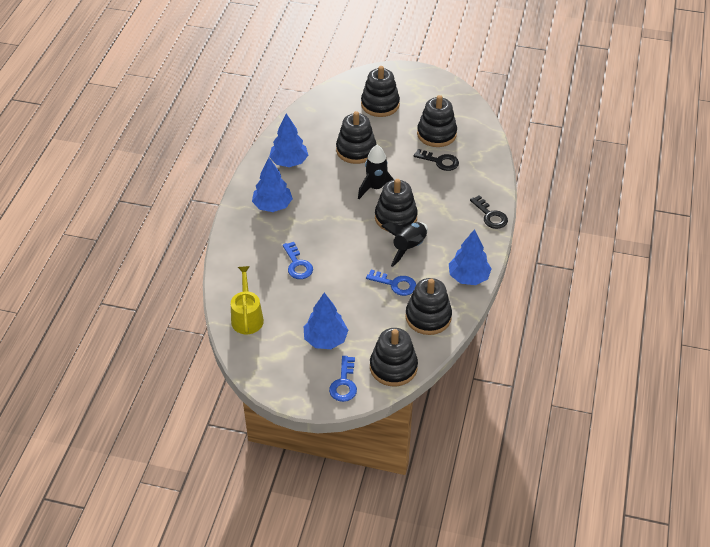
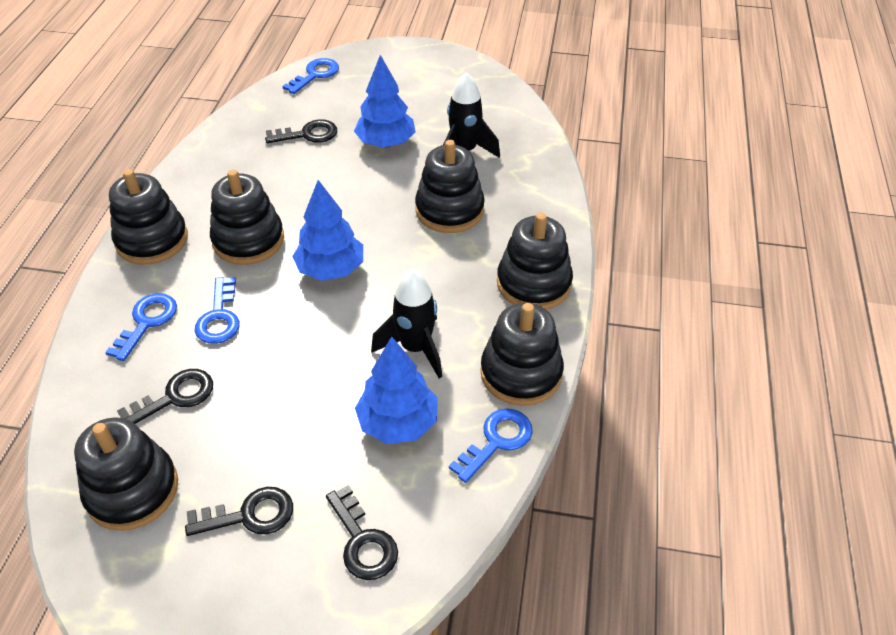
black key: 2 -> 4
blue key: 3 -> 4
blue tree: 4 -> 3
yellow watering can: 1 -> 0

